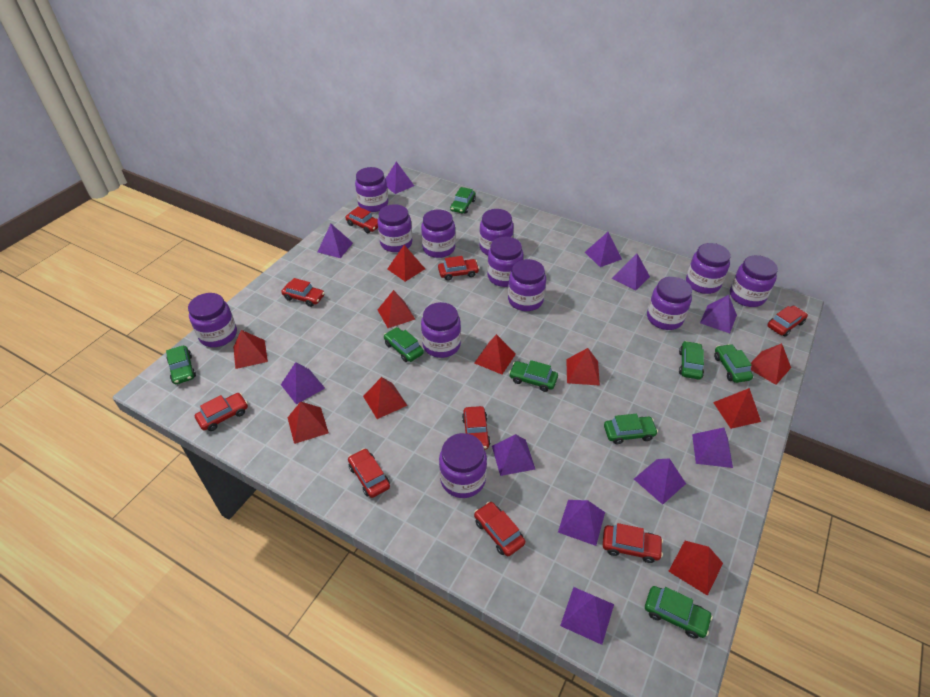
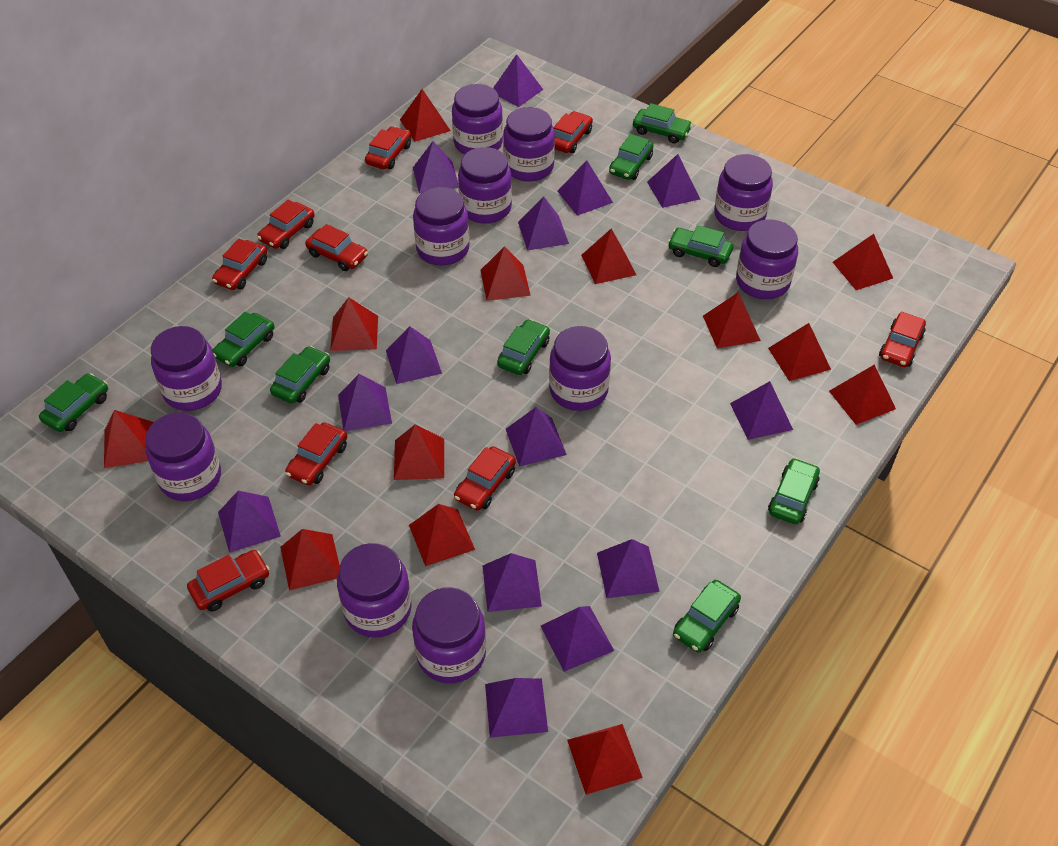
green car: 8 -> 9
purple jar: 12 -> 11
purple pyramid: 11 -> 14
red pyramid: 10 -> 13

